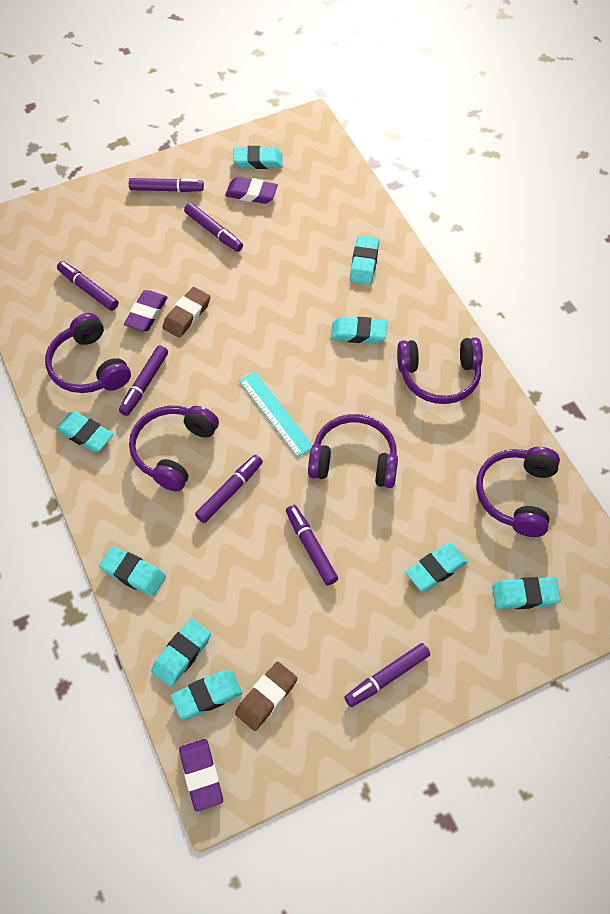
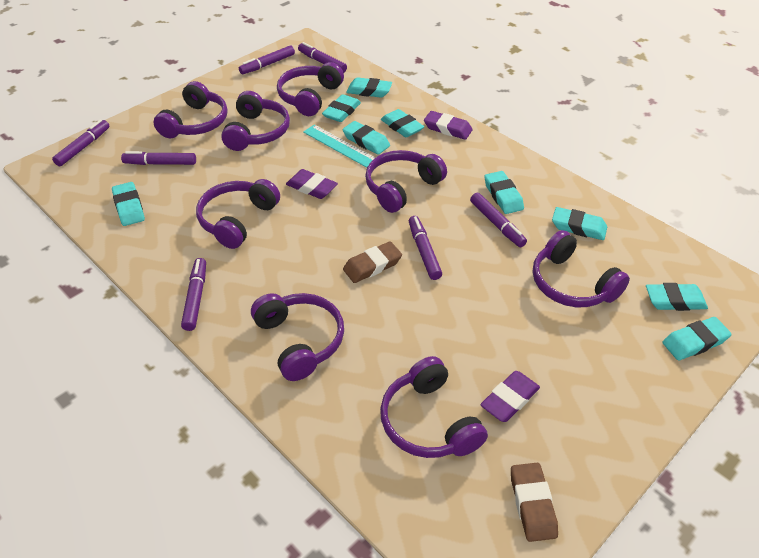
purple headphones: 5 -> 8

